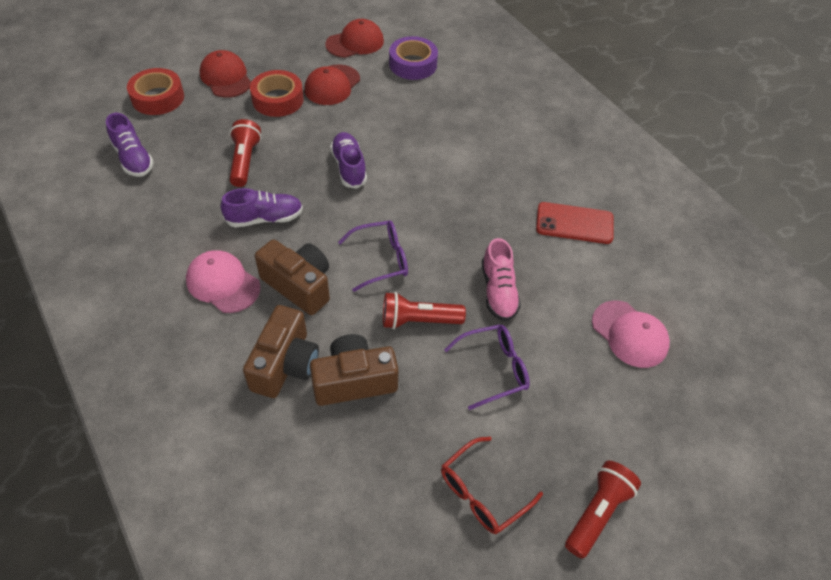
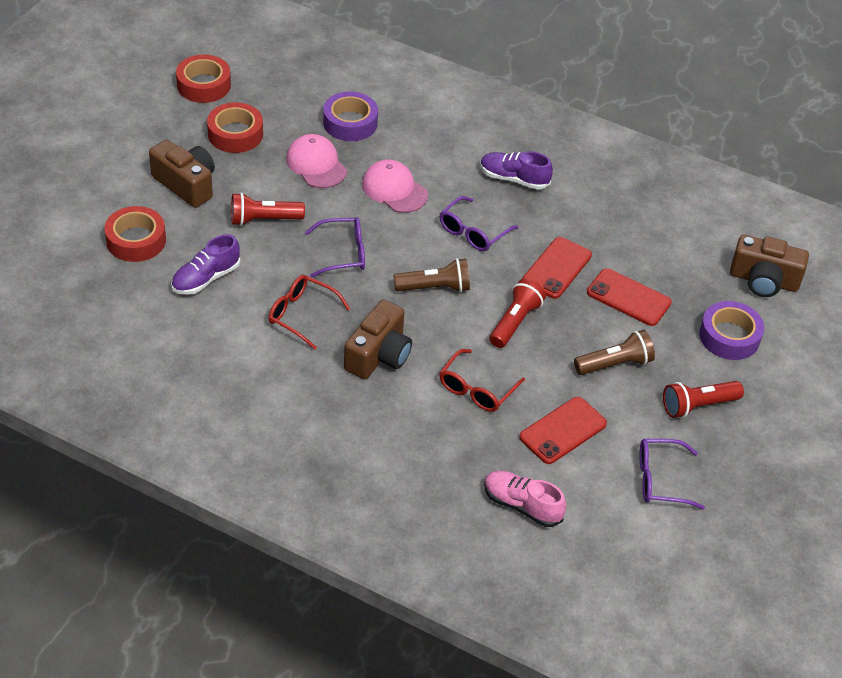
brown flashlight: 0 -> 2
purple glasses: 2 -> 3
purple shoe: 3 -> 2
purple tape: 1 -> 2
red cap: 3 -> 0
red glasses: 1 -> 2
red phone: 1 -> 3
red tape: 2 -> 3

